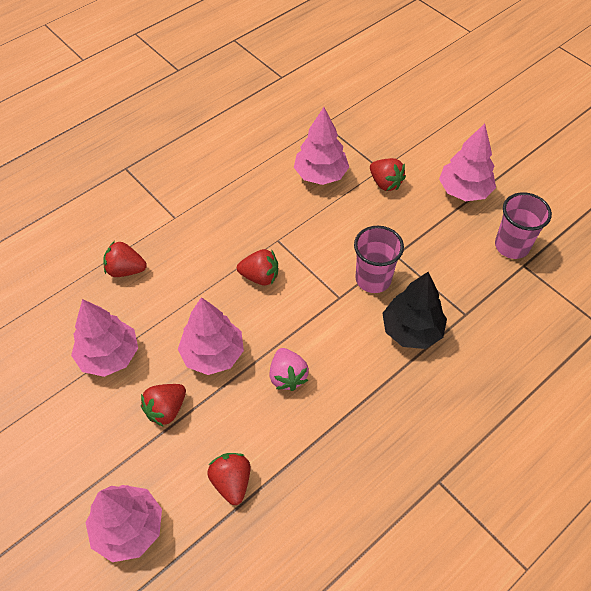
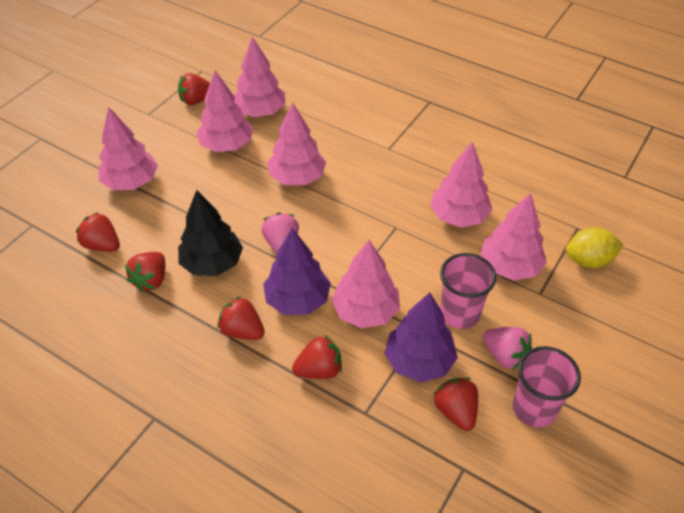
pink strawberry: 1 -> 2
pink tree: 5 -> 7
purple tree: 0 -> 2
red strawberry: 5 -> 6
yellow lemon: 0 -> 1

